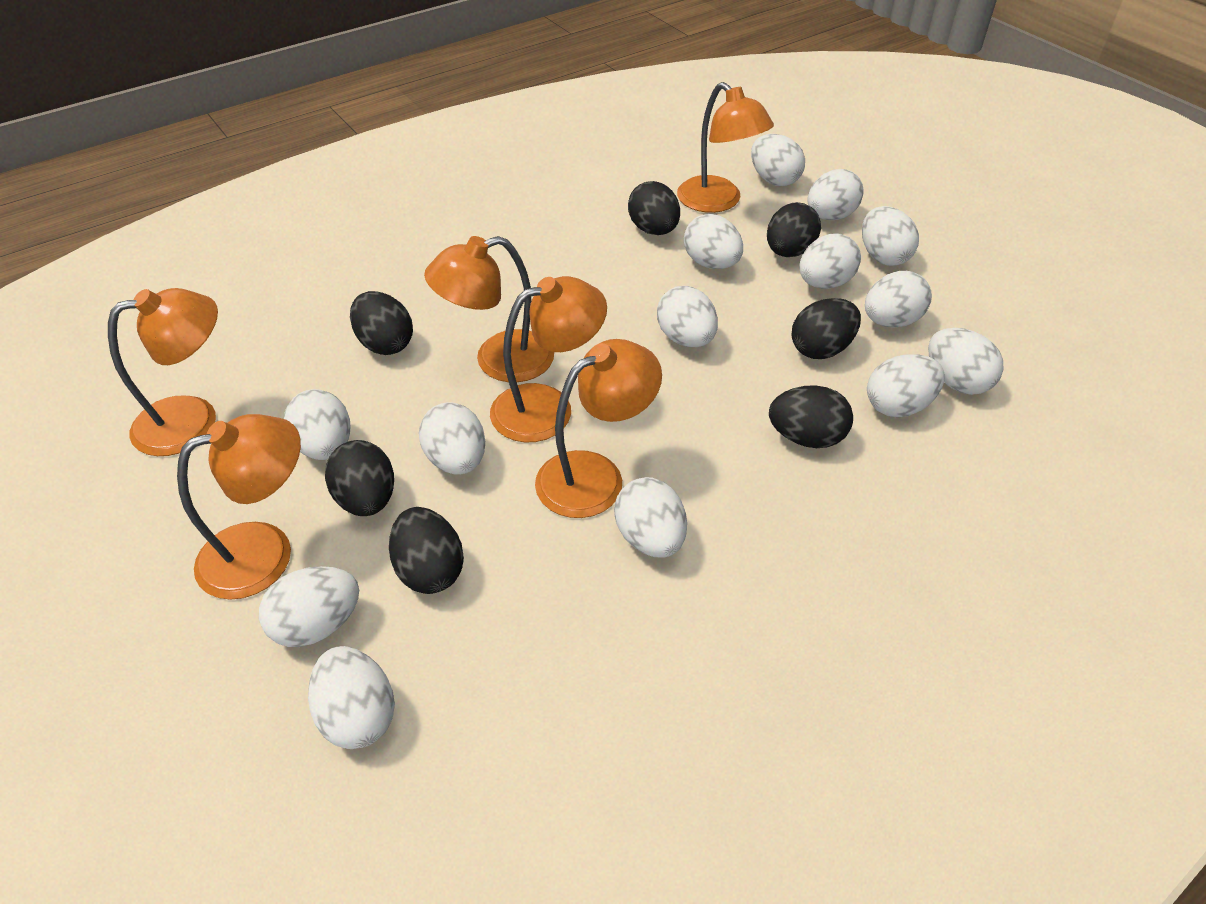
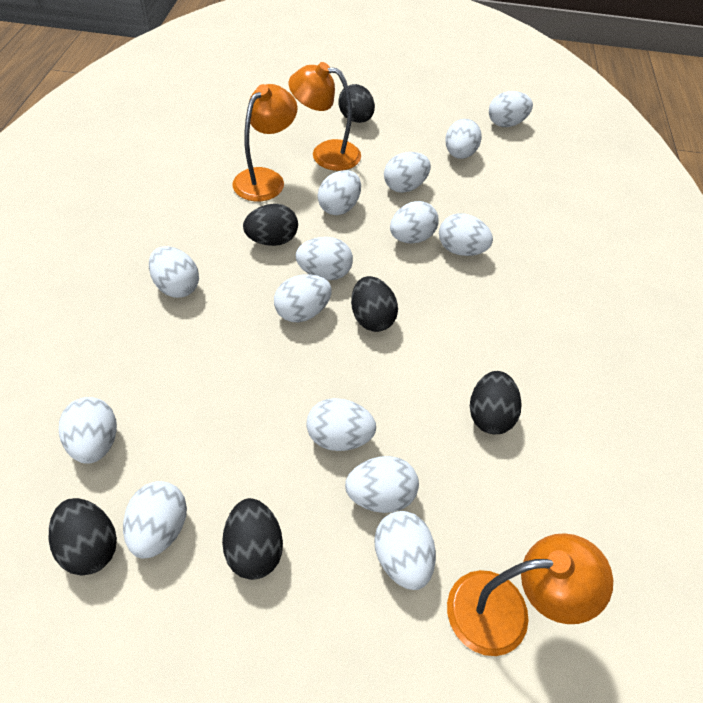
black egg: 7 -> 6
orange lamp: 6 -> 3

